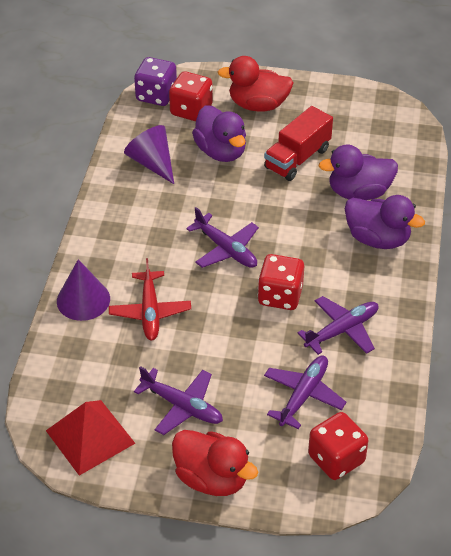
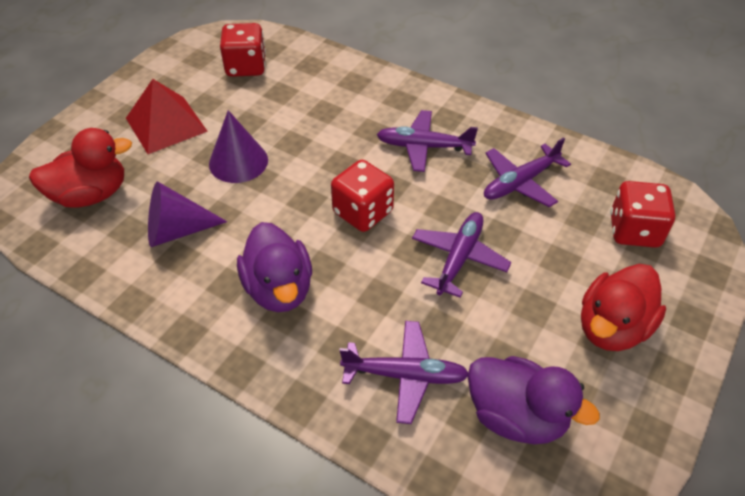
purple dice: 1 -> 0
purple duck: 3 -> 2
red plane: 1 -> 0
red truck: 1 -> 0

